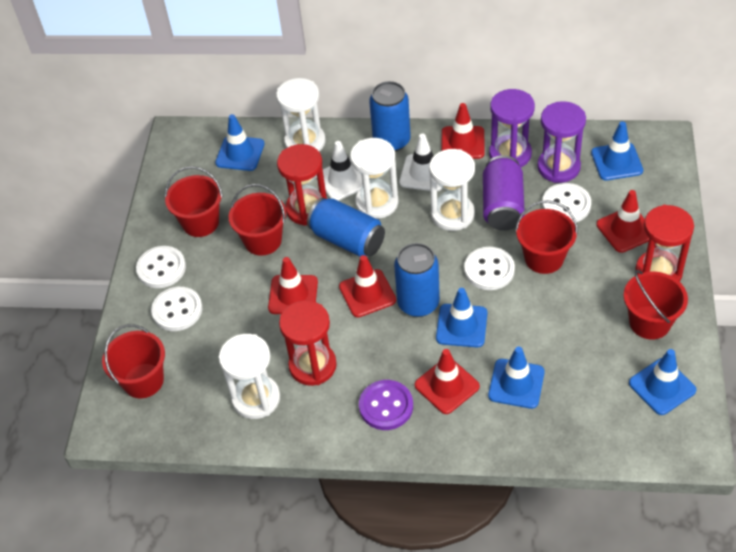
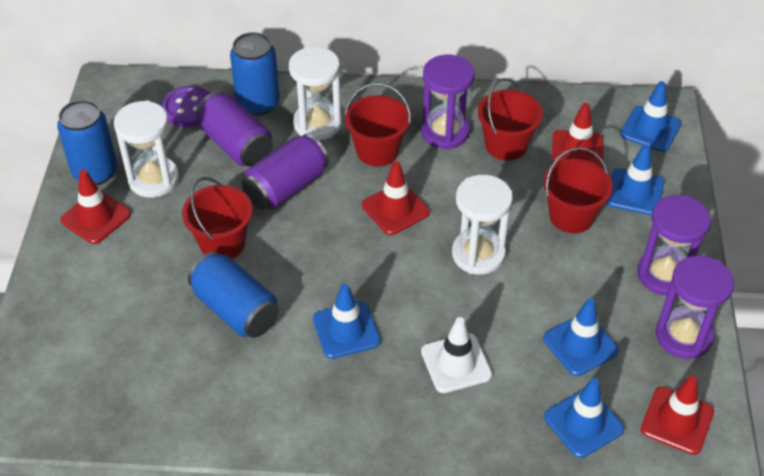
purple can: 1 -> 2
purple hourglass: 2 -> 3
red bucket: 5 -> 4
red hourglass: 3 -> 0
red traffic cone: 5 -> 4
white button: 4 -> 0
white hourglass: 4 -> 3
white traffic cone: 2 -> 1

